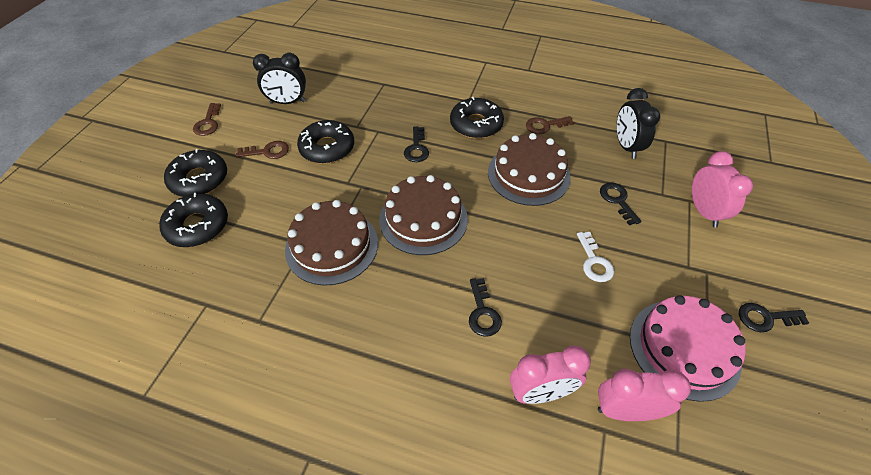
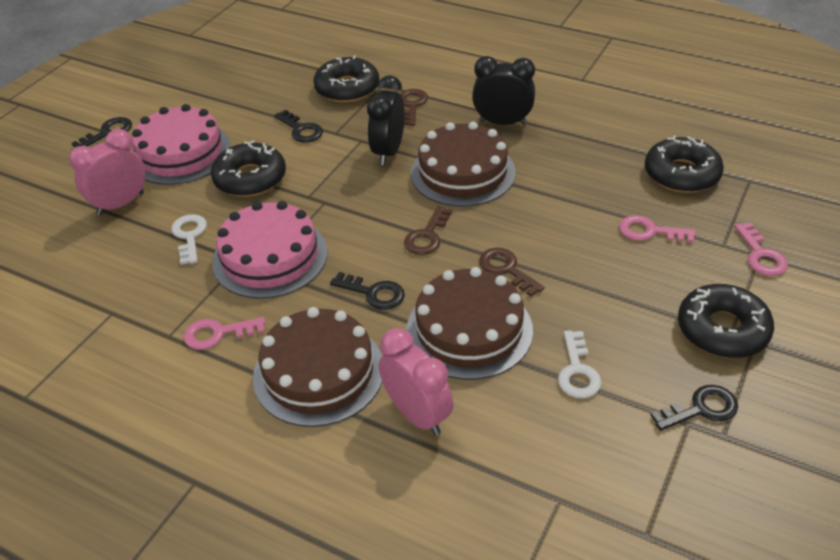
pink cake: 1 -> 2
pink clock: 3 -> 2
pink key: 0 -> 3
white key: 1 -> 2

